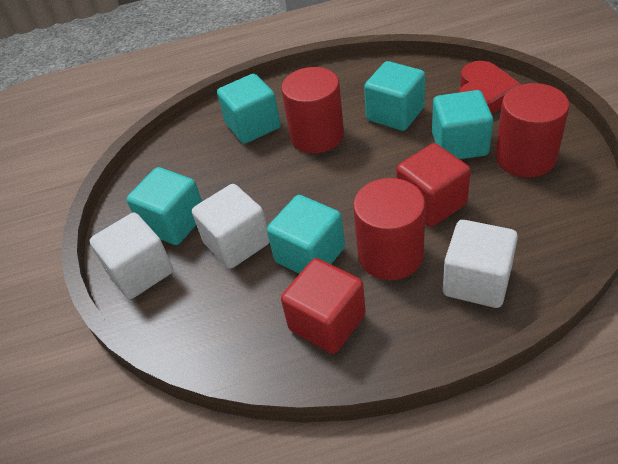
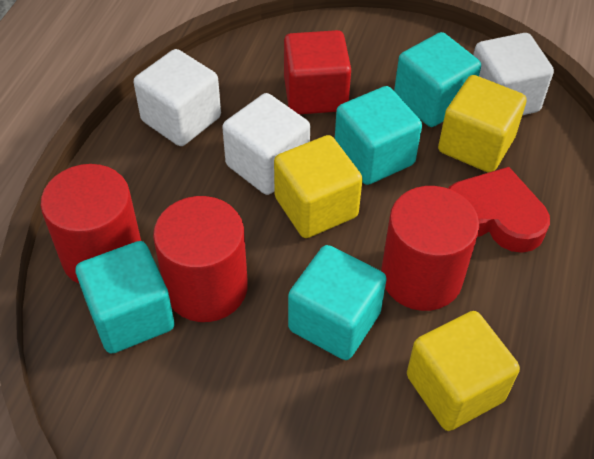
red cube: 2 -> 1
turquoise cube: 5 -> 4
yellow cube: 0 -> 3

